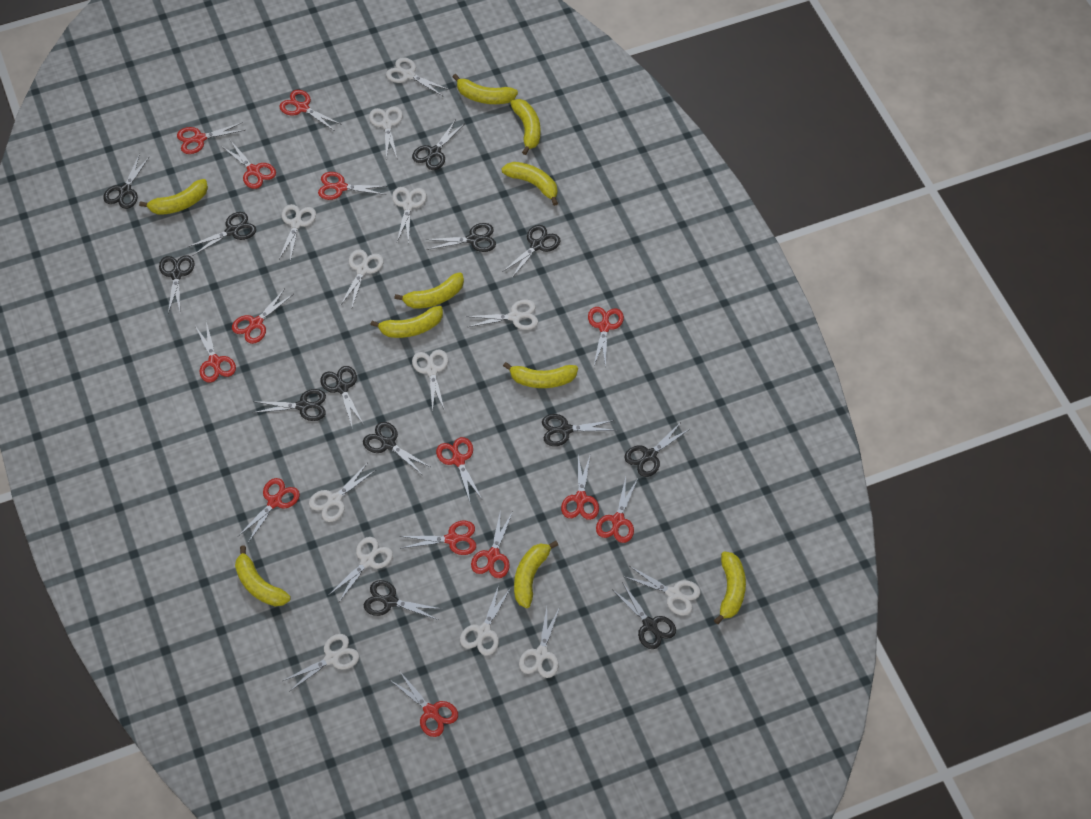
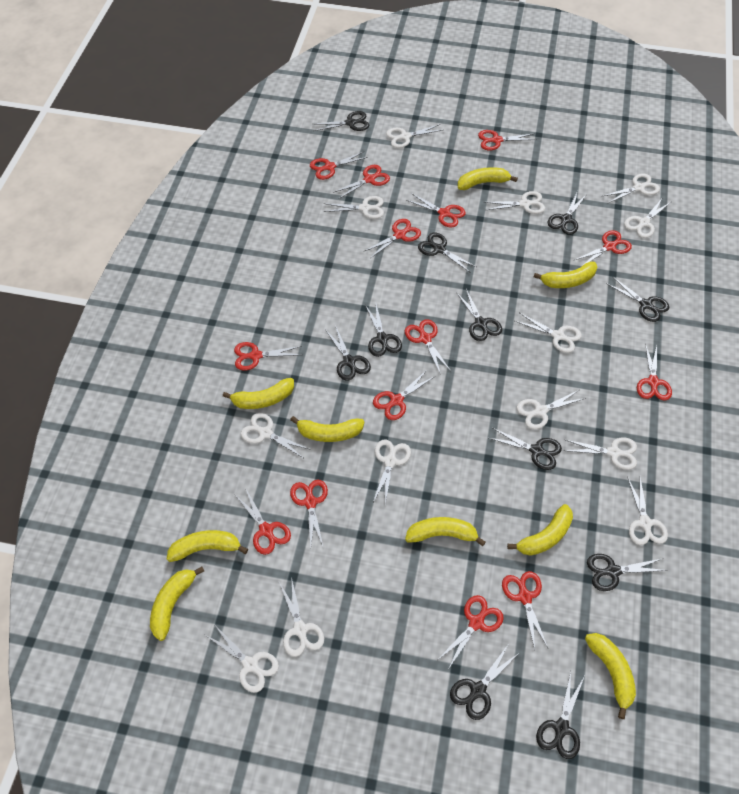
black scissors: 13 -> 11
yellow banana: 10 -> 9

